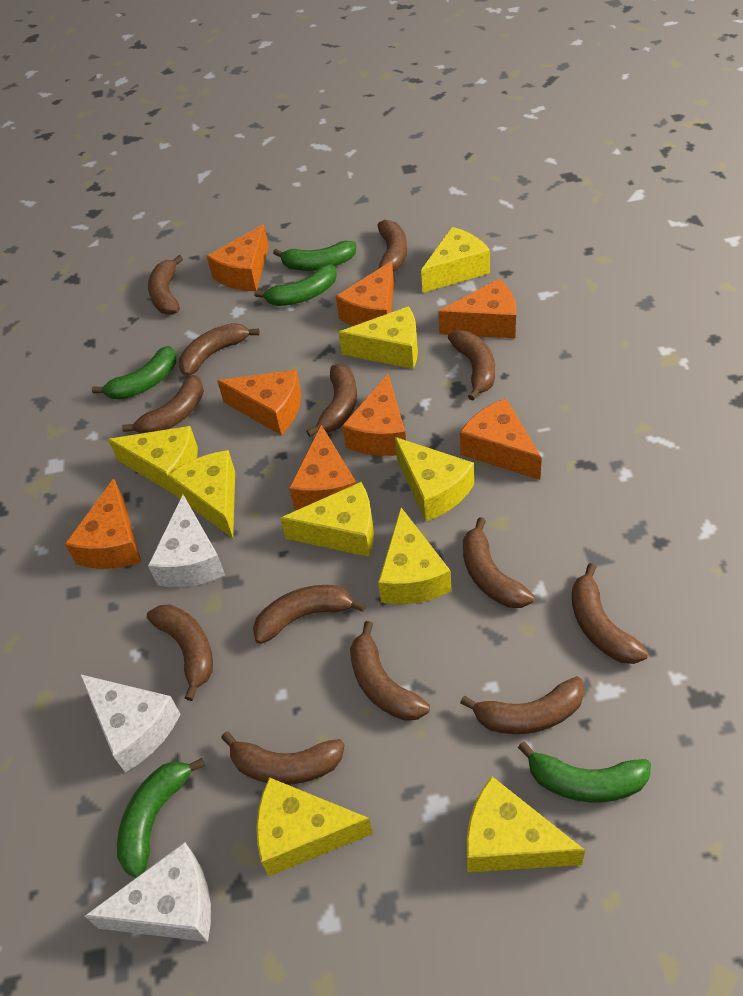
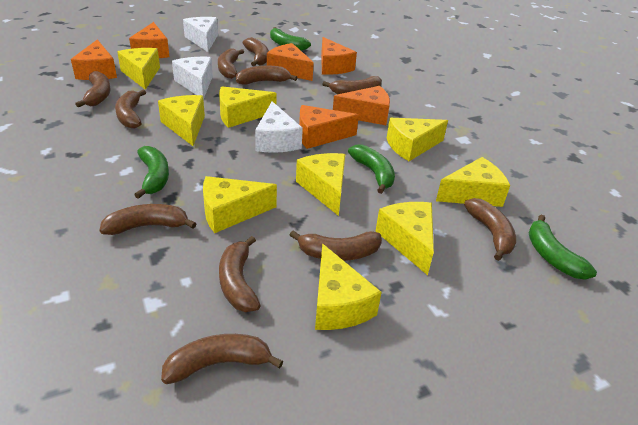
brown banana: 13 -> 11
green banana: 5 -> 4
orange cheese: 8 -> 6

